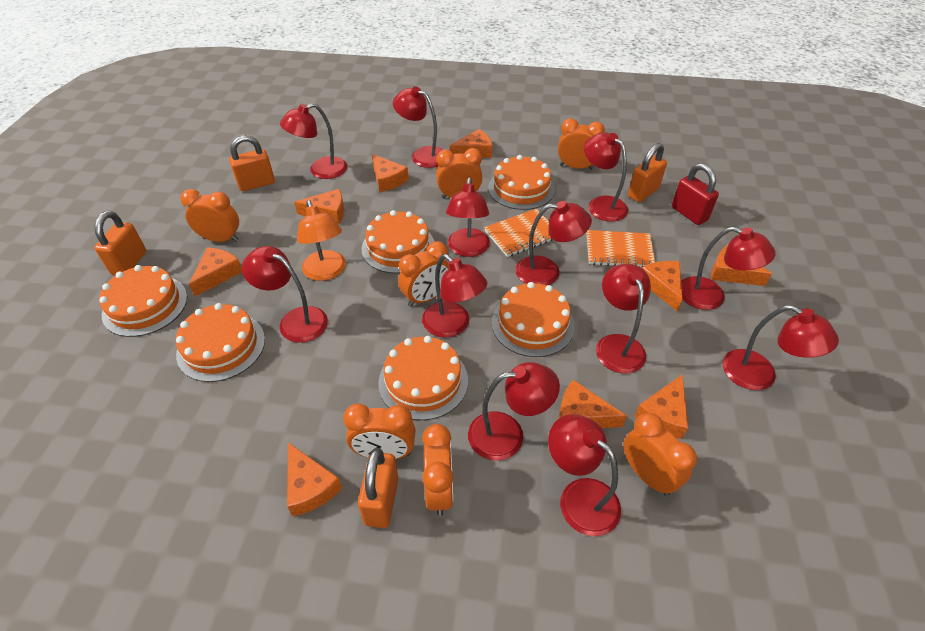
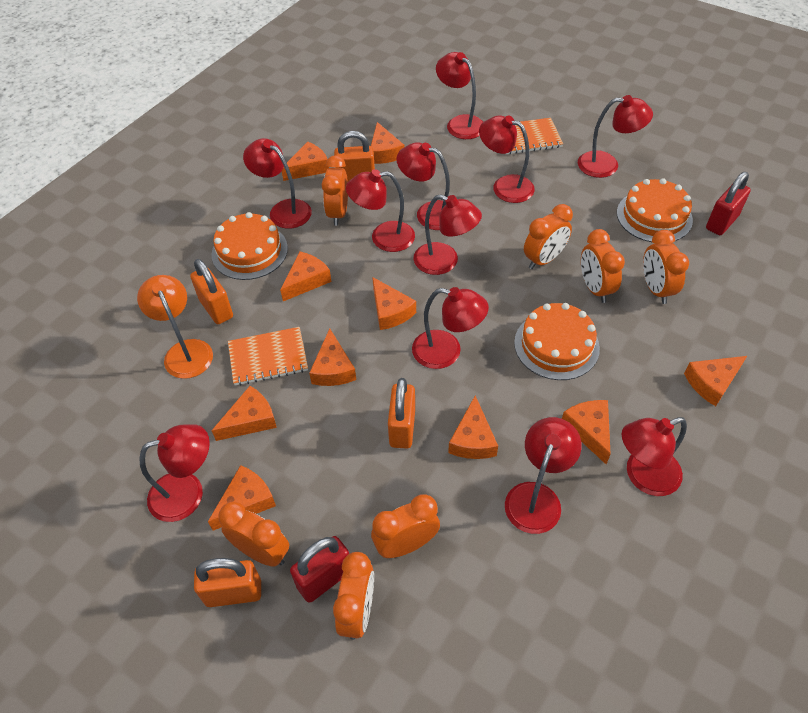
orange cake: 6 -> 3
orange cheese: 9 -> 10
red lamp: 12 -> 11
red padlock: 1 -> 2

